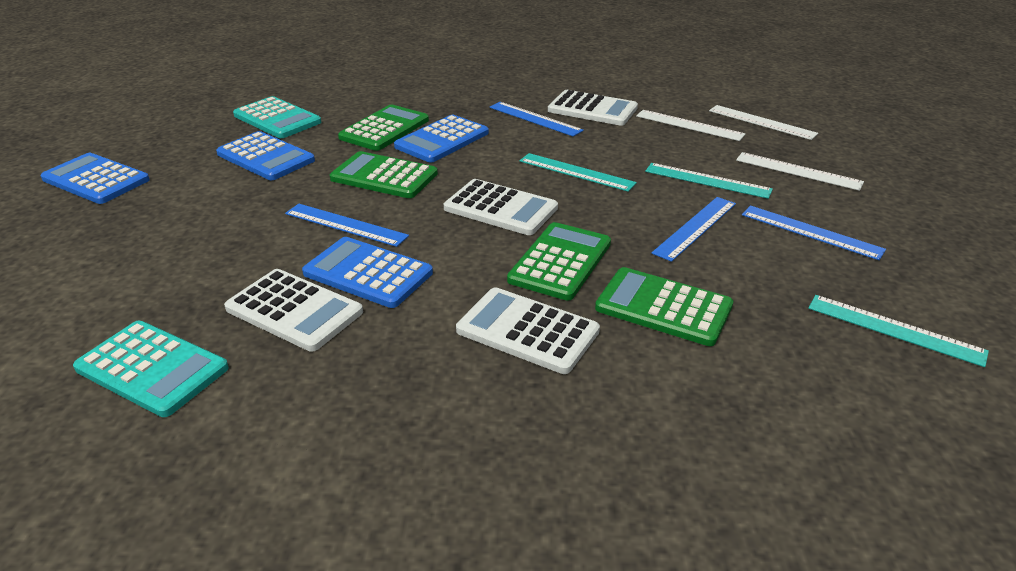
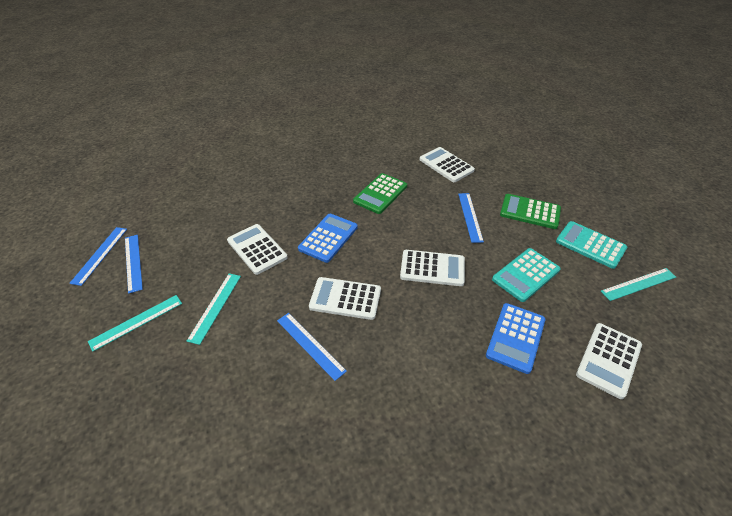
blue calculator: 4 -> 2
green calculator: 4 -> 2
white calculator: 4 -> 5
white ruler: 3 -> 0

